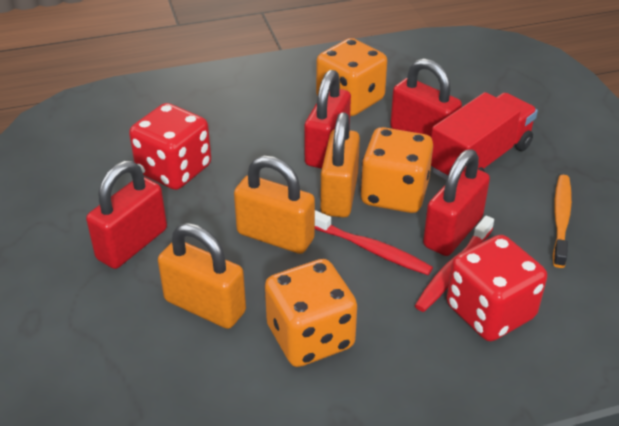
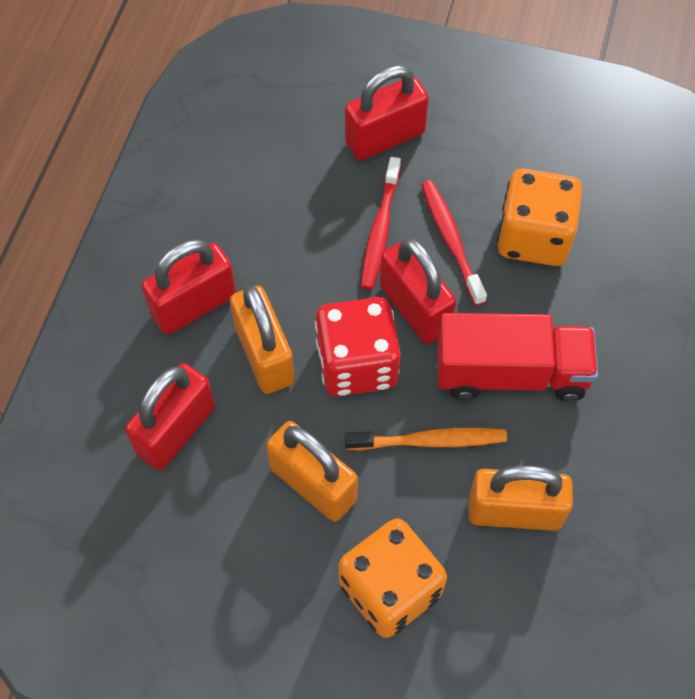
orange dice: 3 -> 2
red dice: 2 -> 1

